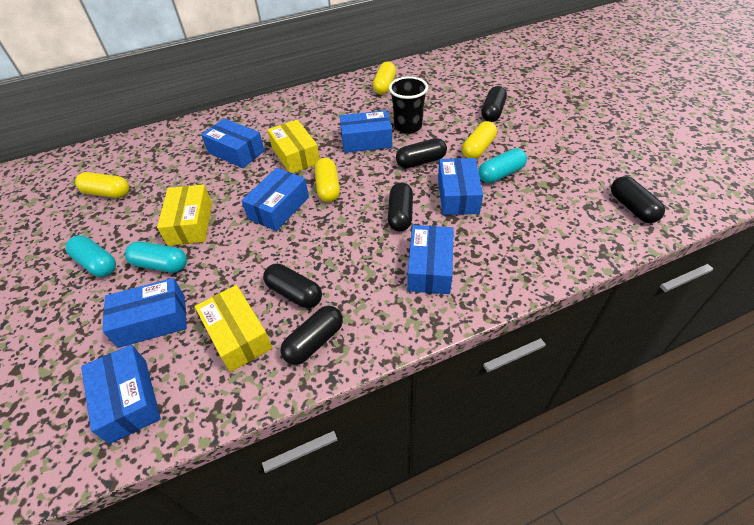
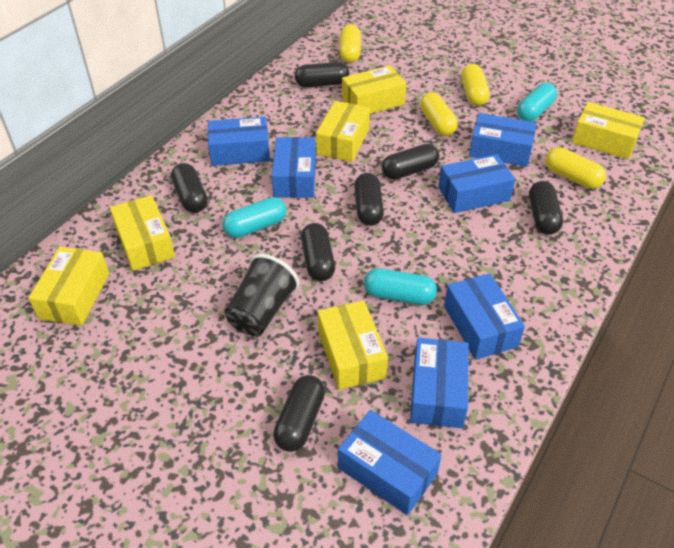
black capsule: 6 -> 7
yellow box: 3 -> 6

